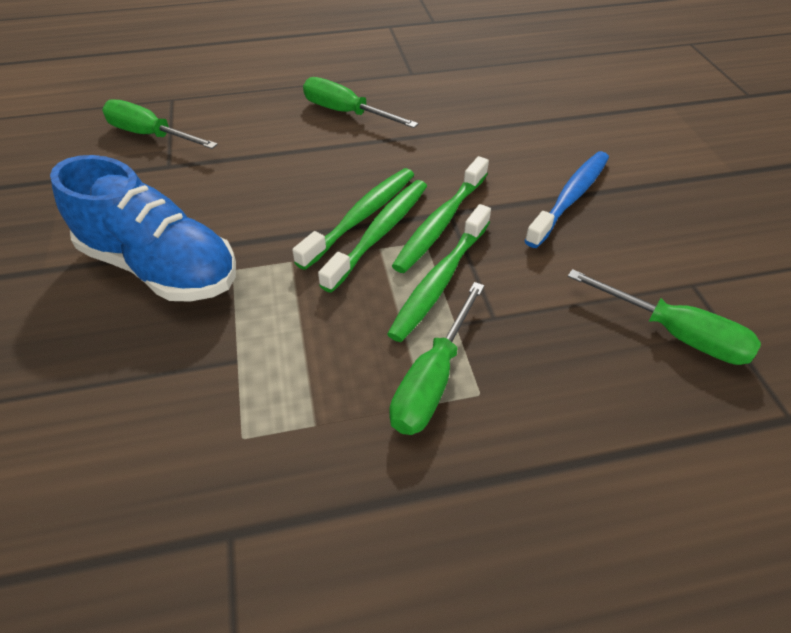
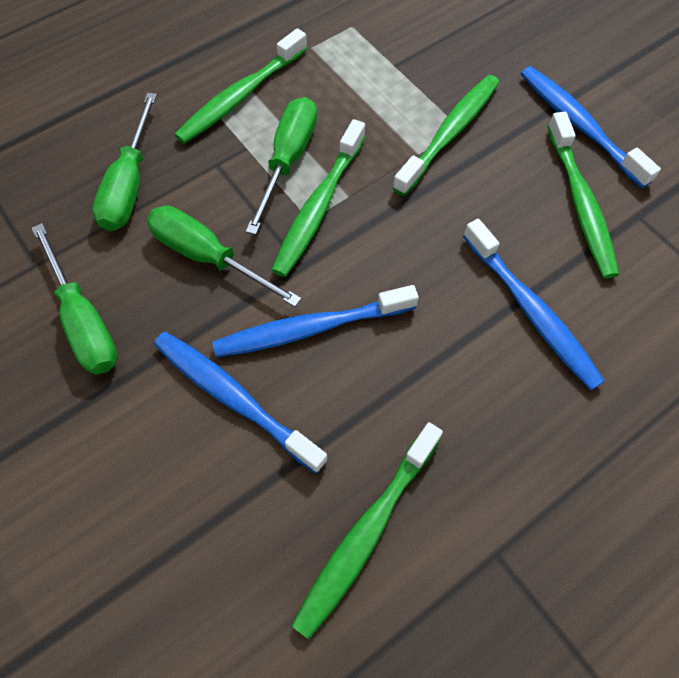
blue shoe: 1 -> 0
blue toothbrush: 1 -> 4
green toothbrush: 4 -> 5

